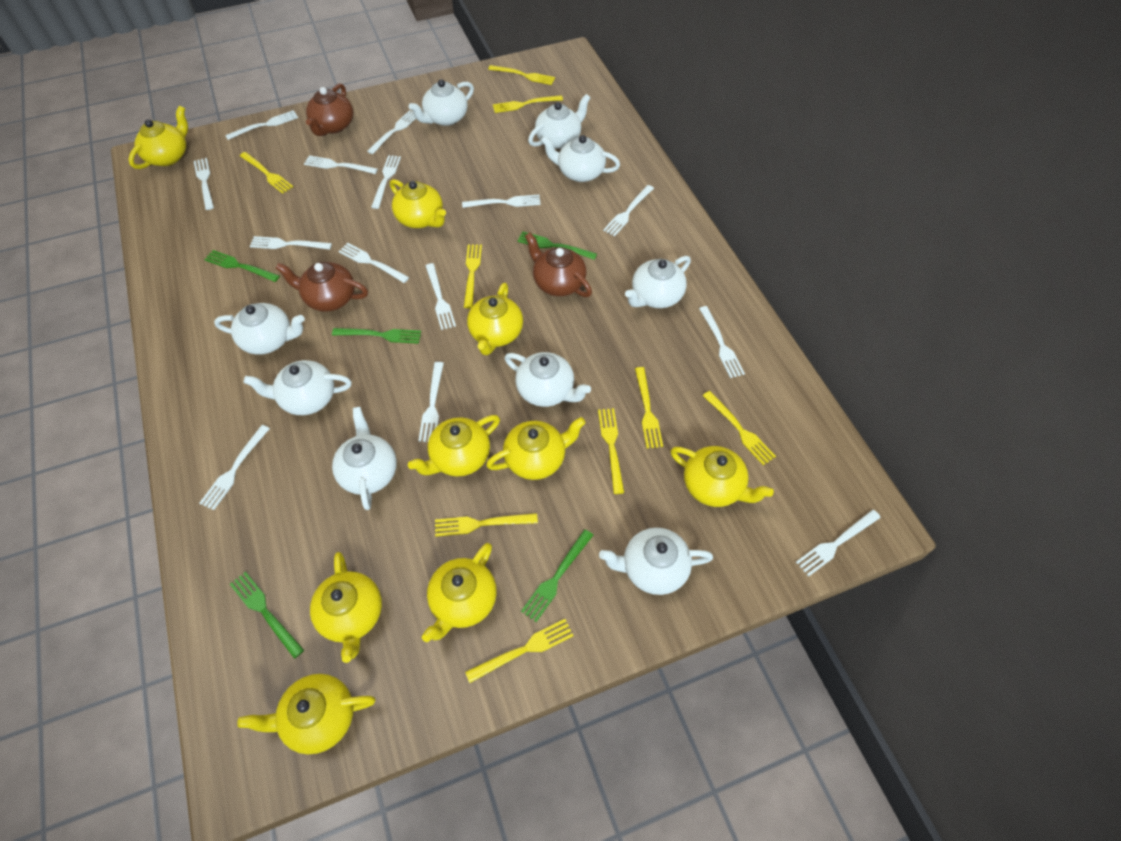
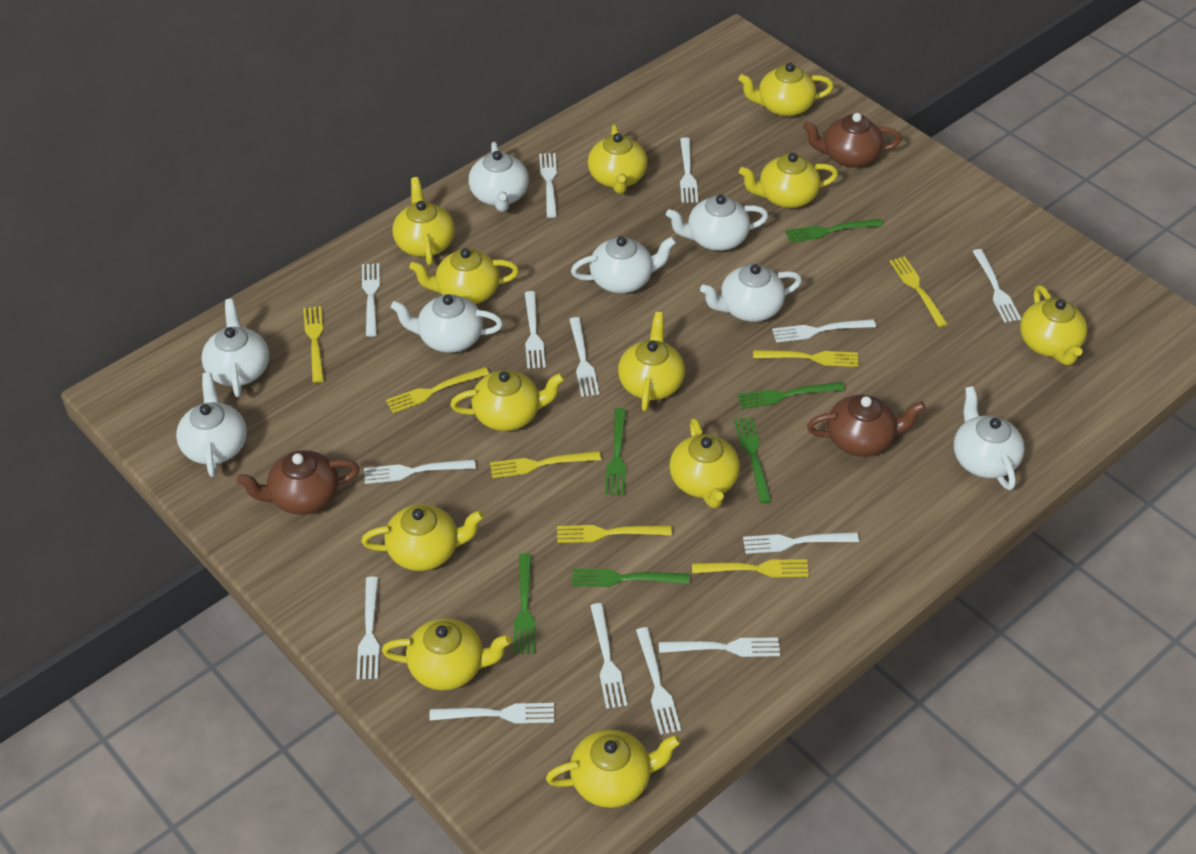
green fork: 5 -> 6
white teapot: 9 -> 8
yellow fork: 9 -> 7
yellow teapot: 9 -> 12

